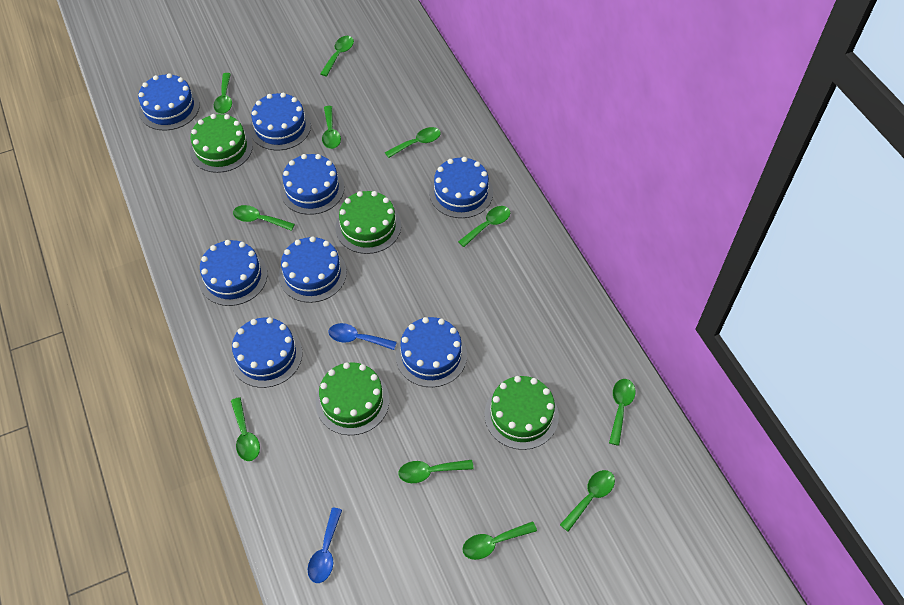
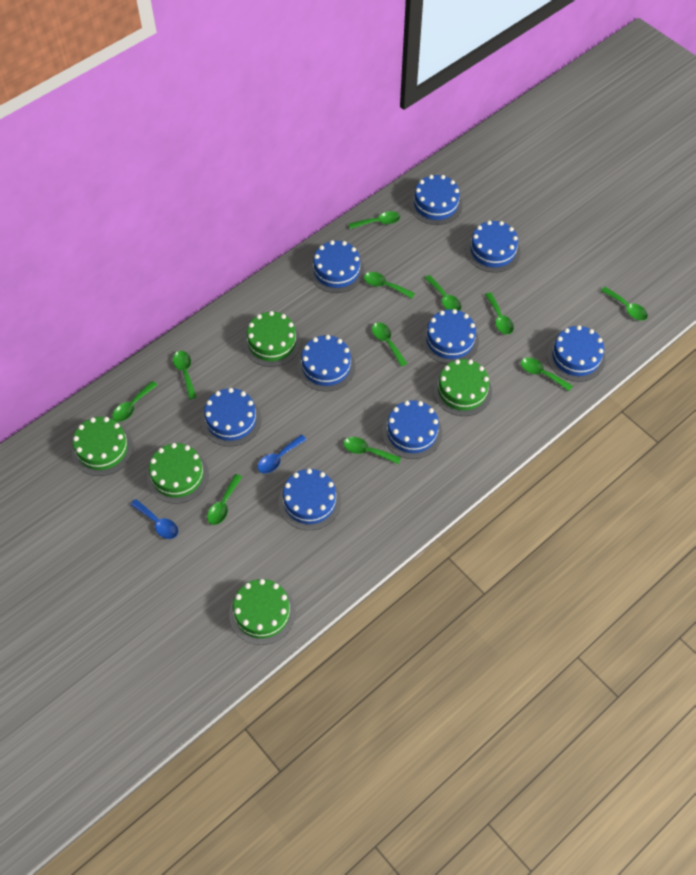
blue cake: 8 -> 9
green cake: 4 -> 5

